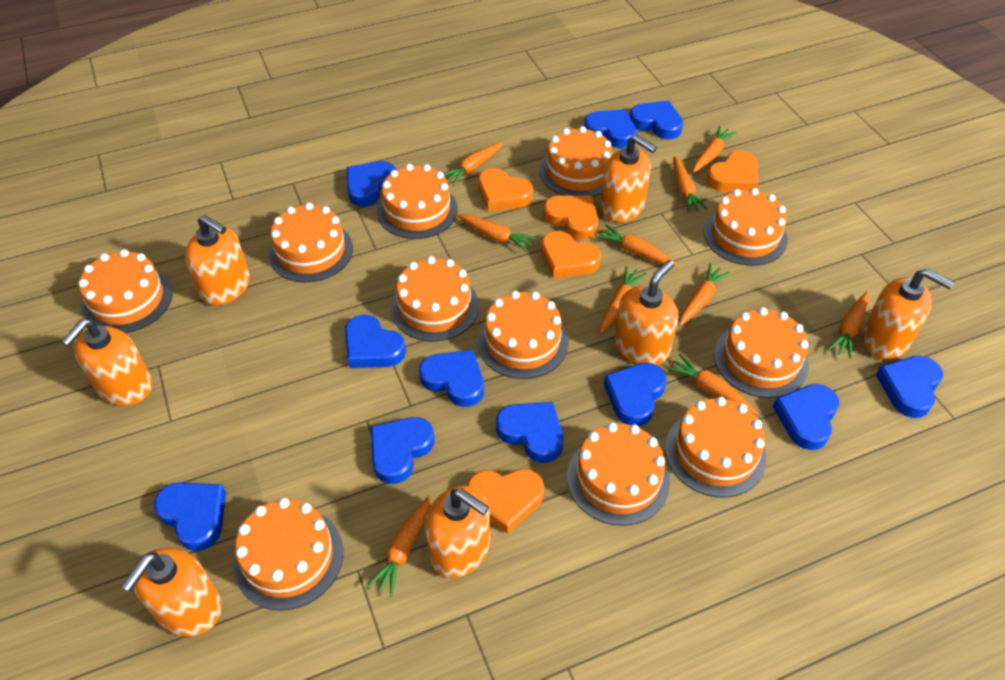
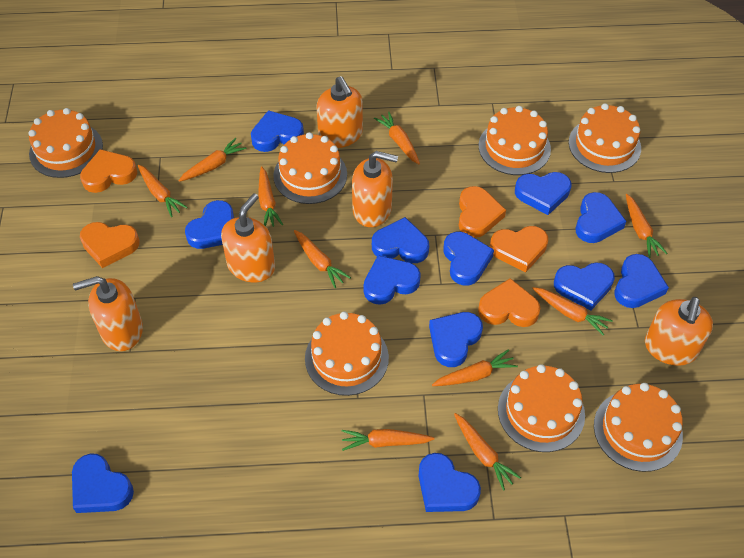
blue heart: 11 -> 12
orange cake: 11 -> 7
orange soap dispenser: 7 -> 5

